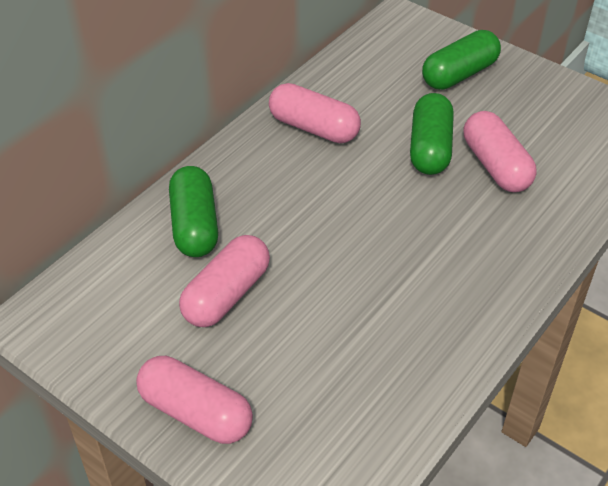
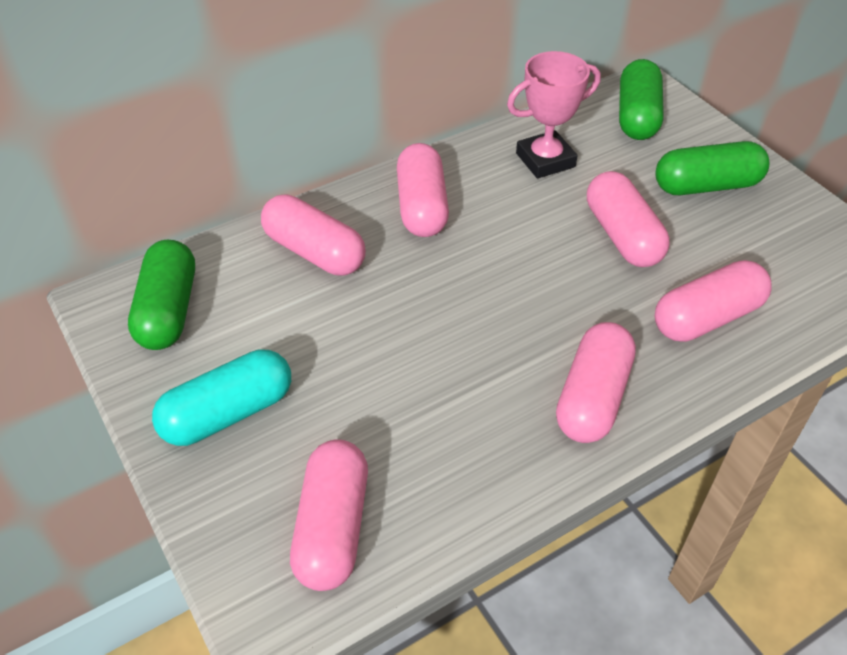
pink capsule: 4 -> 6
pink trophy: 0 -> 1
turquoise capsule: 0 -> 1

